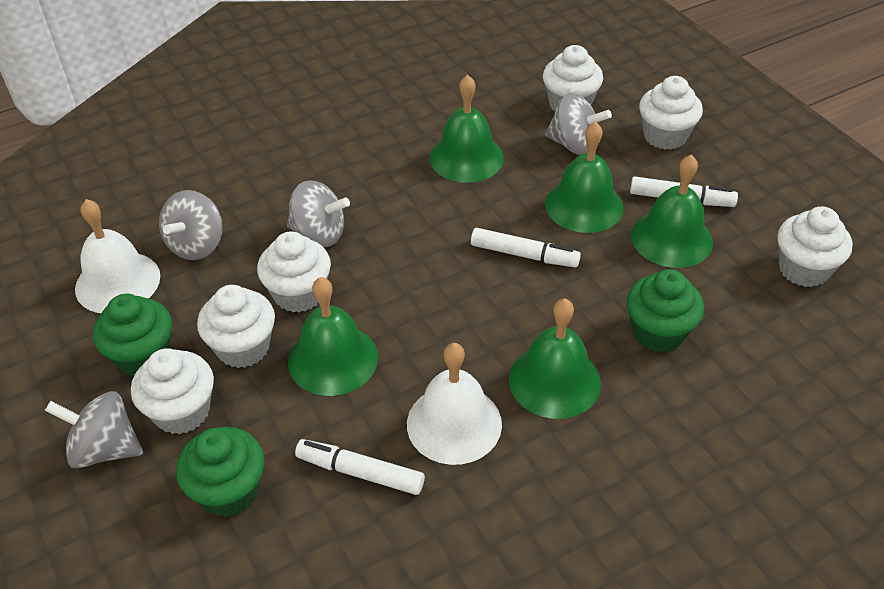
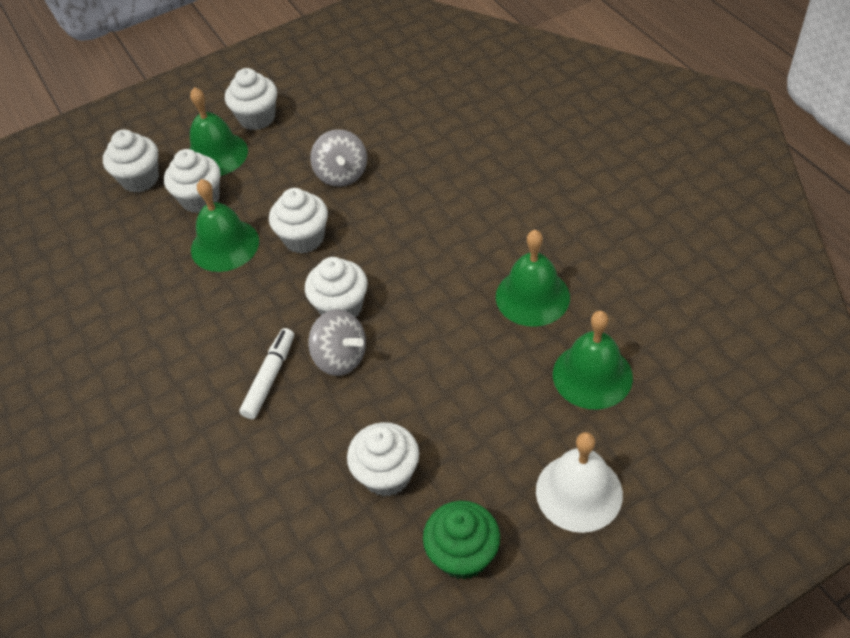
green bell: 5 -> 4
green cupcake: 3 -> 1
grey spinning top: 4 -> 2
white bell: 2 -> 1
white marker: 3 -> 1

